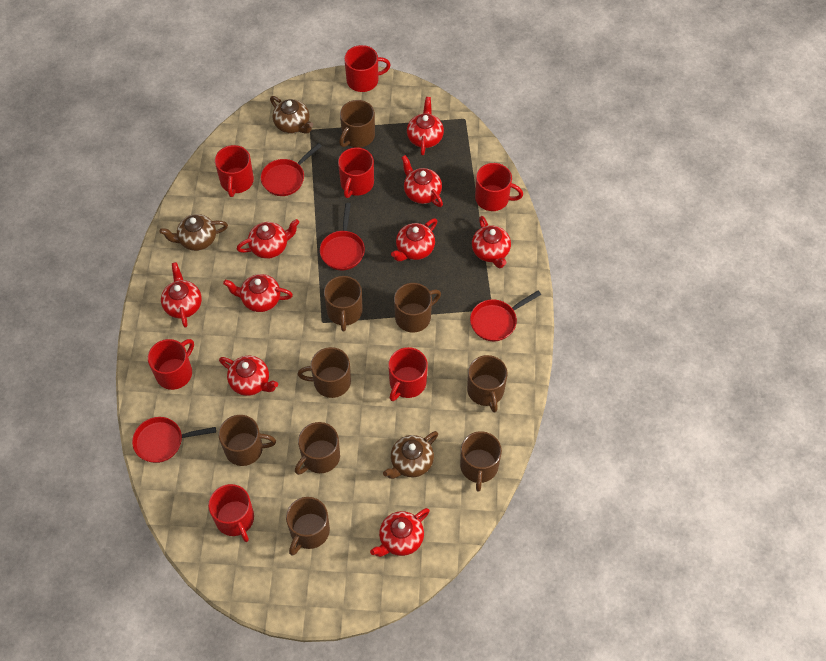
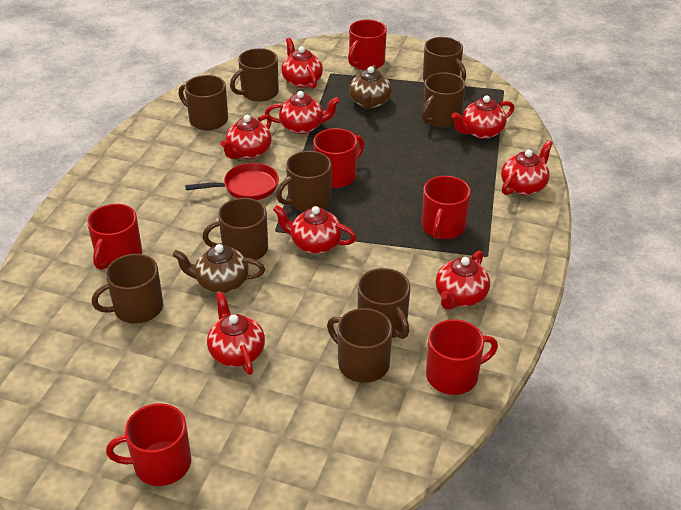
brown teapot: 3 -> 2
red mug: 7 -> 6
red pan: 4 -> 1
red teapot: 9 -> 8

